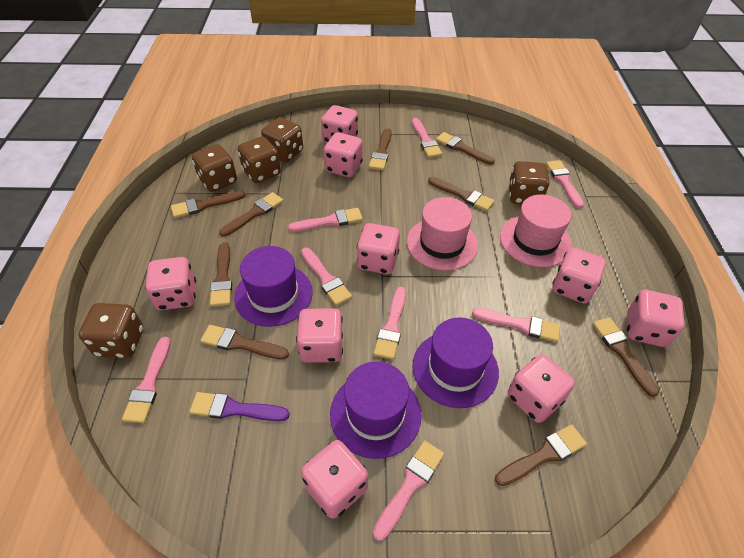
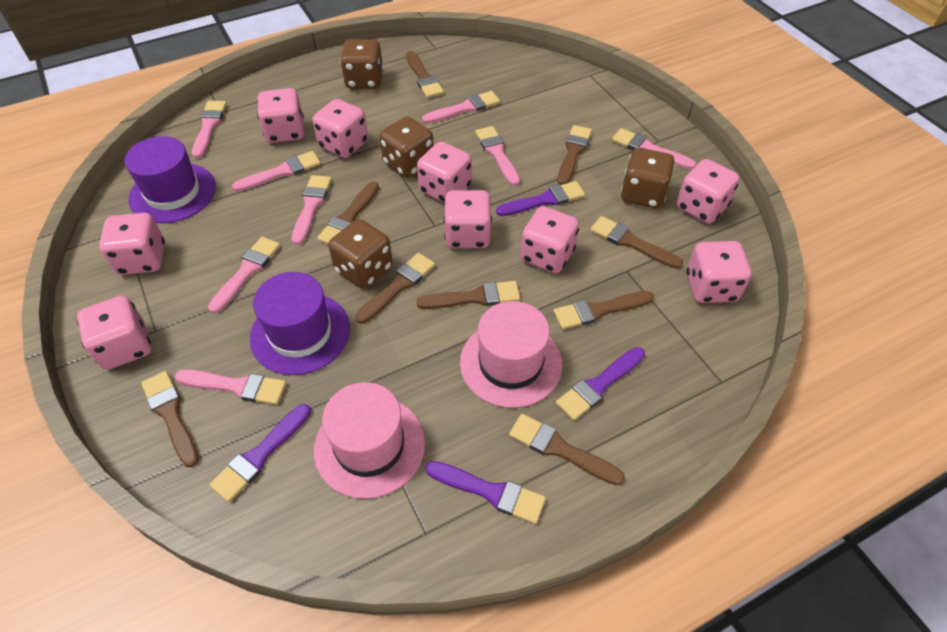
brown dice: 5 -> 4
purple brush: 1 -> 4
purple hat: 3 -> 2

